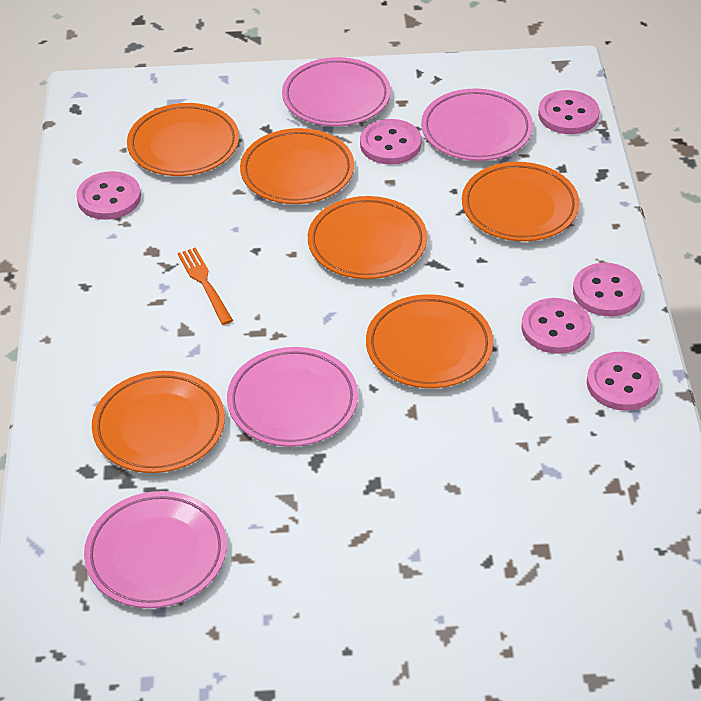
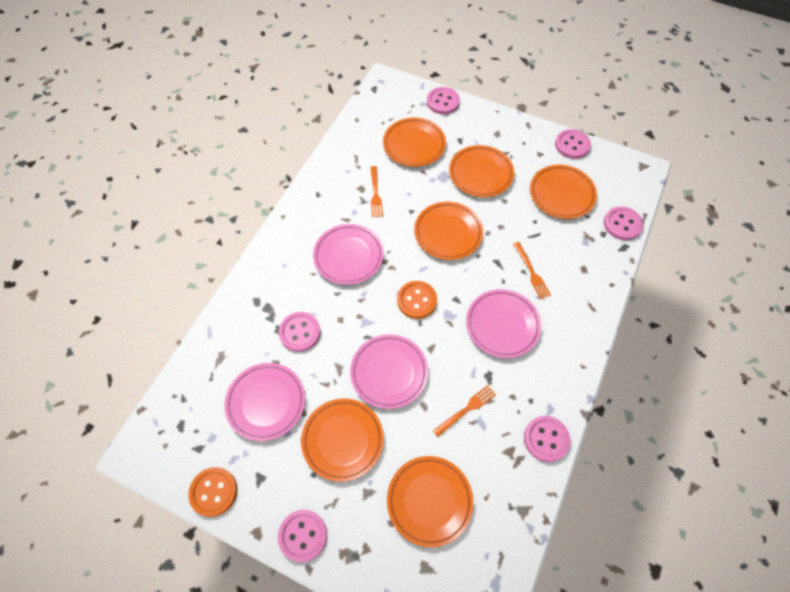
orange button: 0 -> 2
orange fork: 1 -> 3

